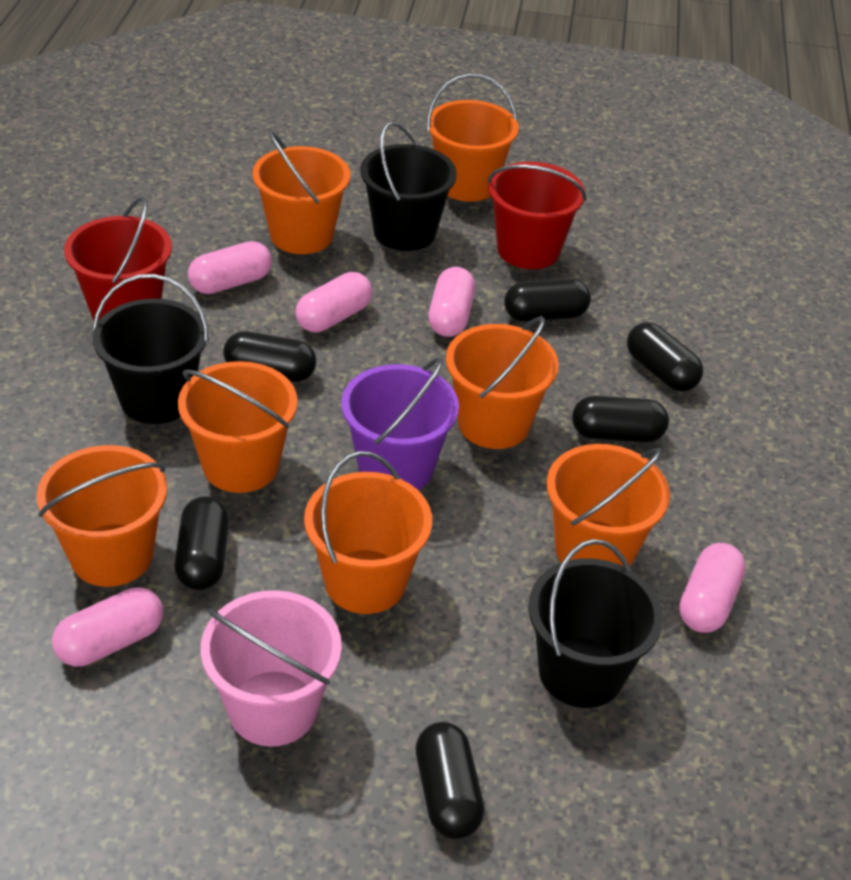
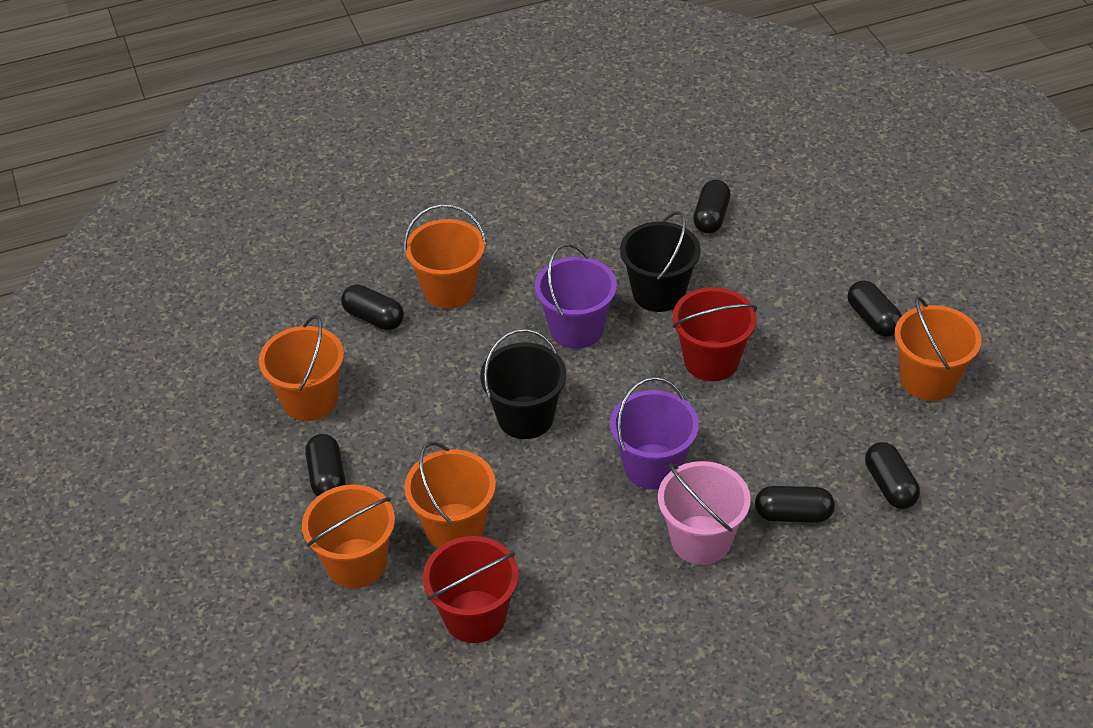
black bucket: 3 -> 2
orange bucket: 7 -> 5
pink capsule: 5 -> 0
purple bucket: 1 -> 2

